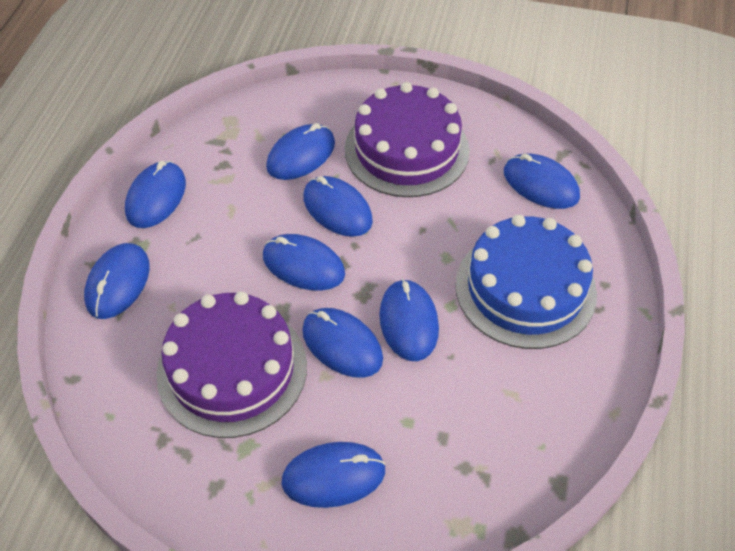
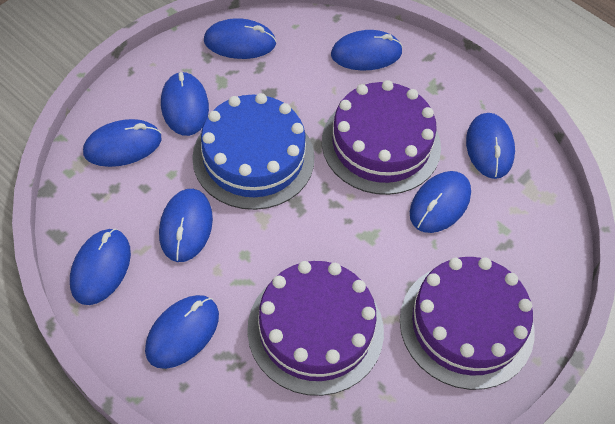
purple cake: 2 -> 3

